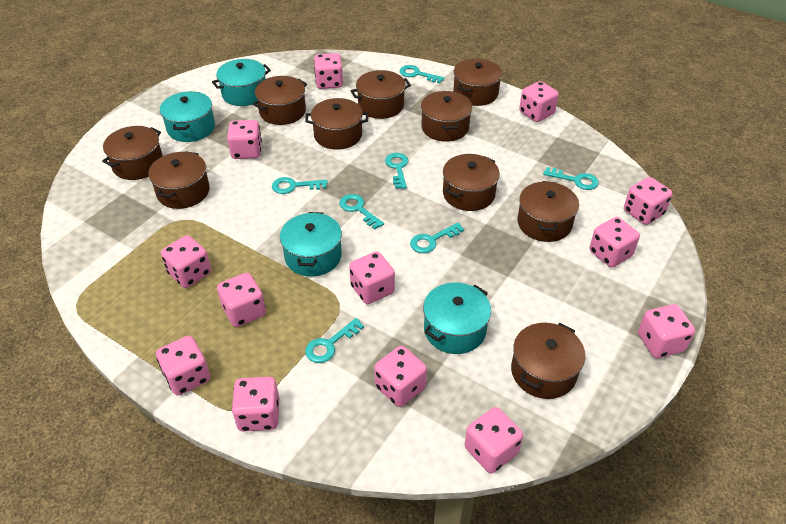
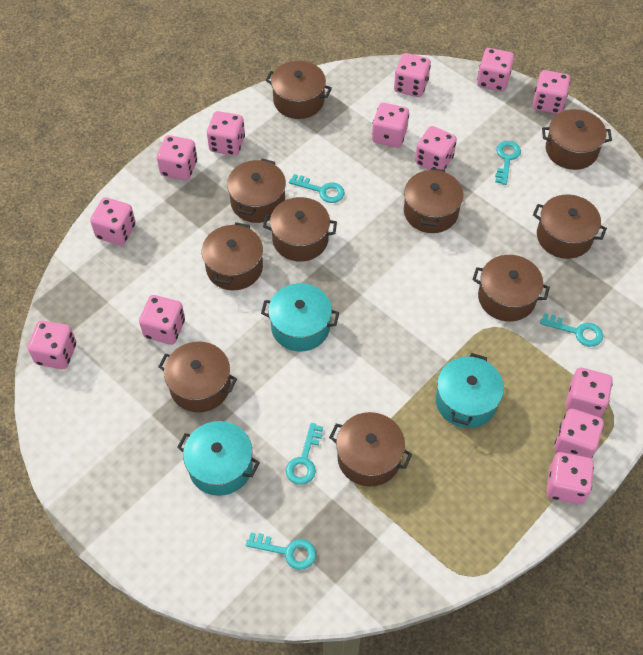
turquoise key: 7 -> 5
turquoise pot: 4 -> 3

